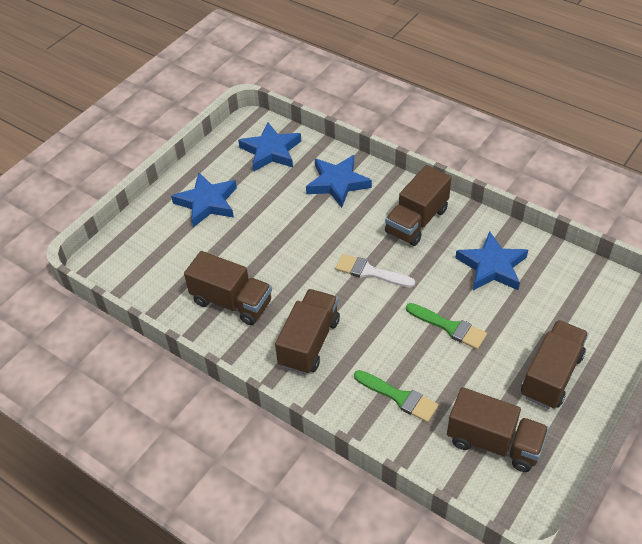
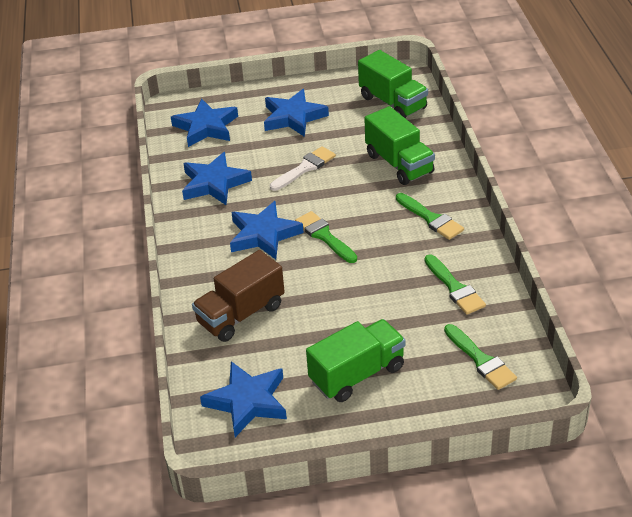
blue star: 4 -> 5
brown truck: 5 -> 1
green brush: 2 -> 4
green truck: 0 -> 3

